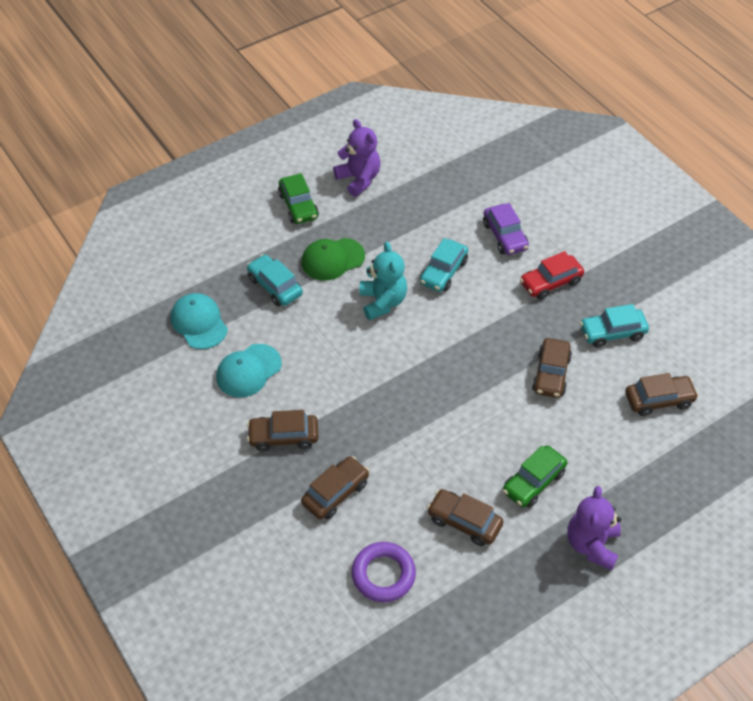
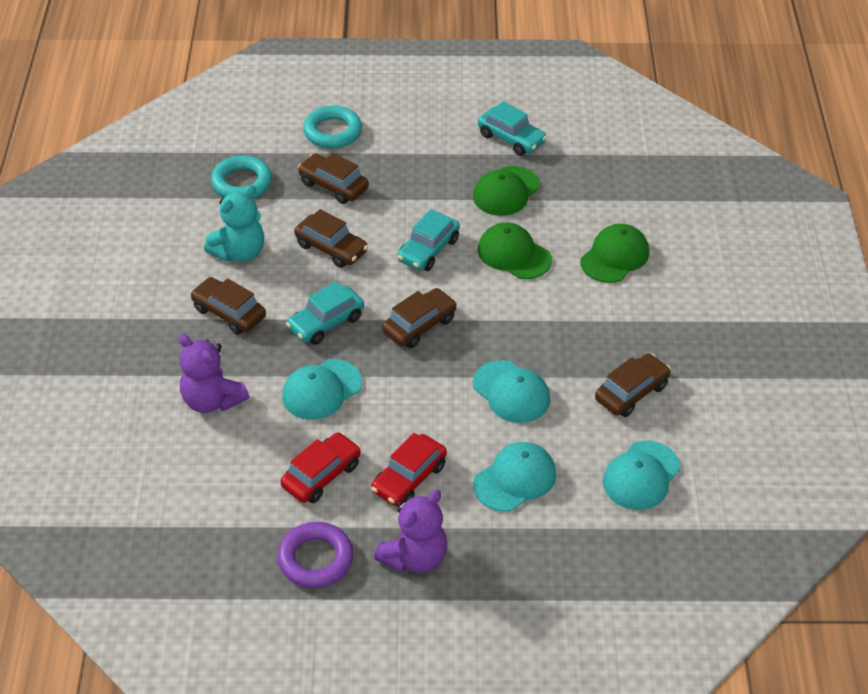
green cap: 1 -> 3
green car: 2 -> 0
purple car: 1 -> 0
red car: 1 -> 2
turquoise cap: 2 -> 4
turquoise ring: 0 -> 2

